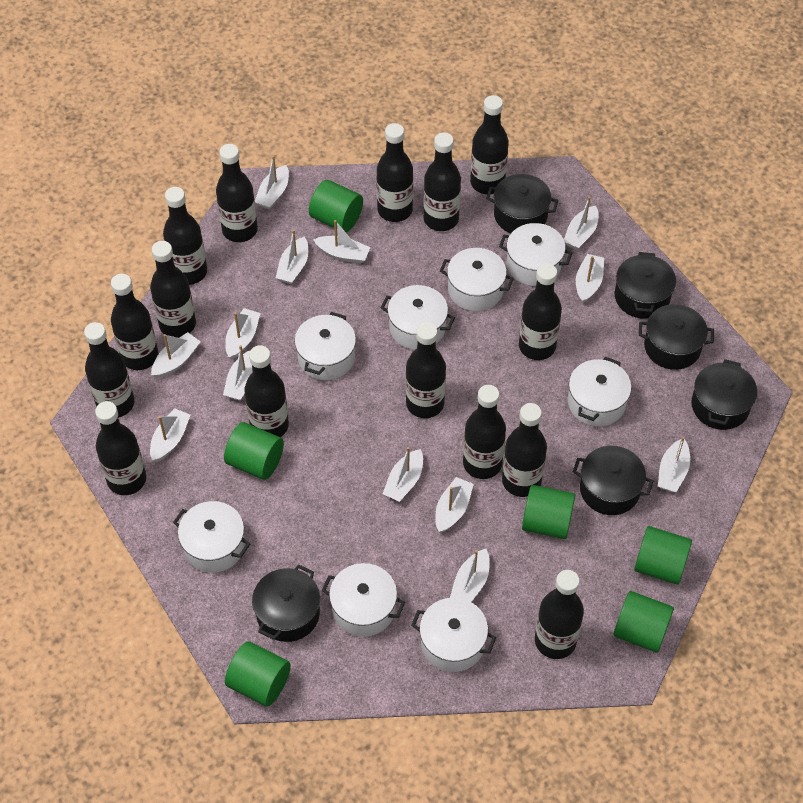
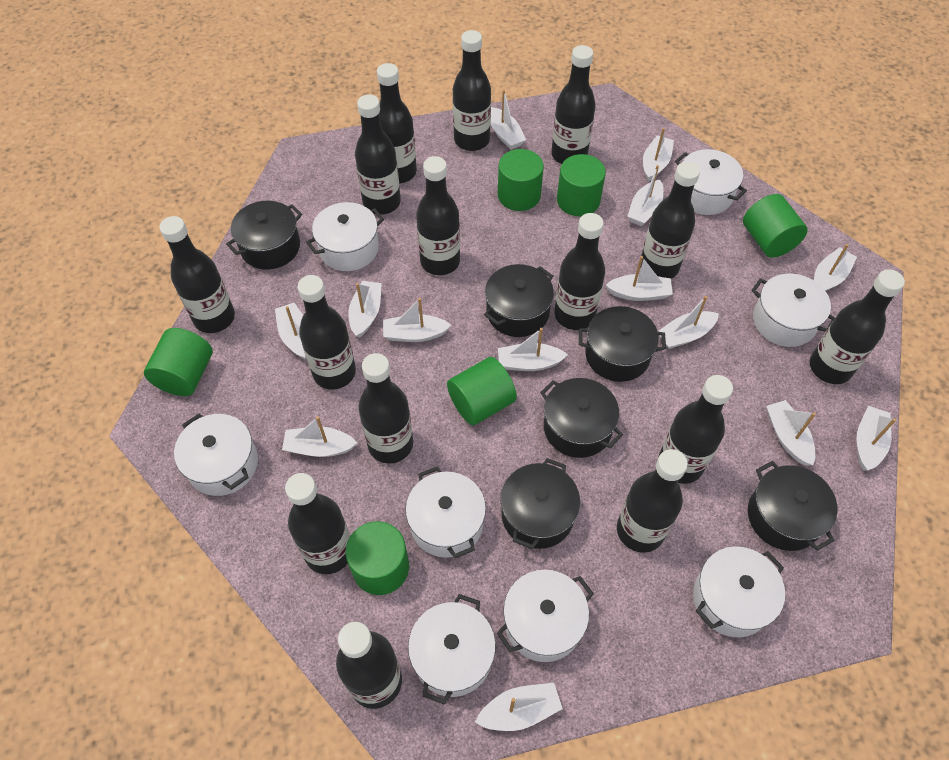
white boat: 13 -> 14

